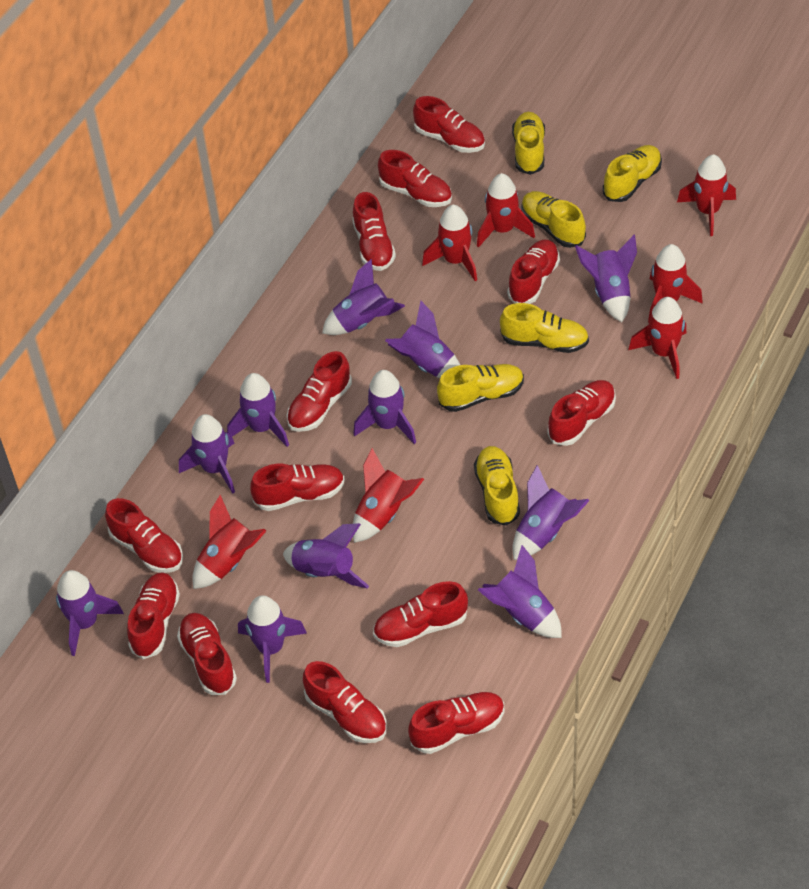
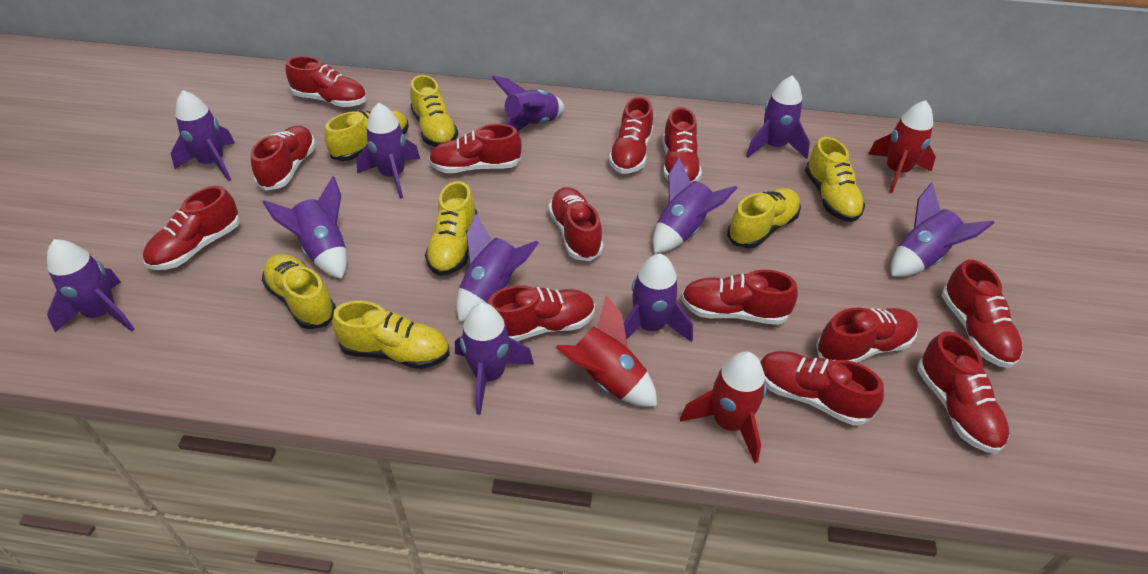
red rocket: 7 -> 3
yellow shoe: 6 -> 7

